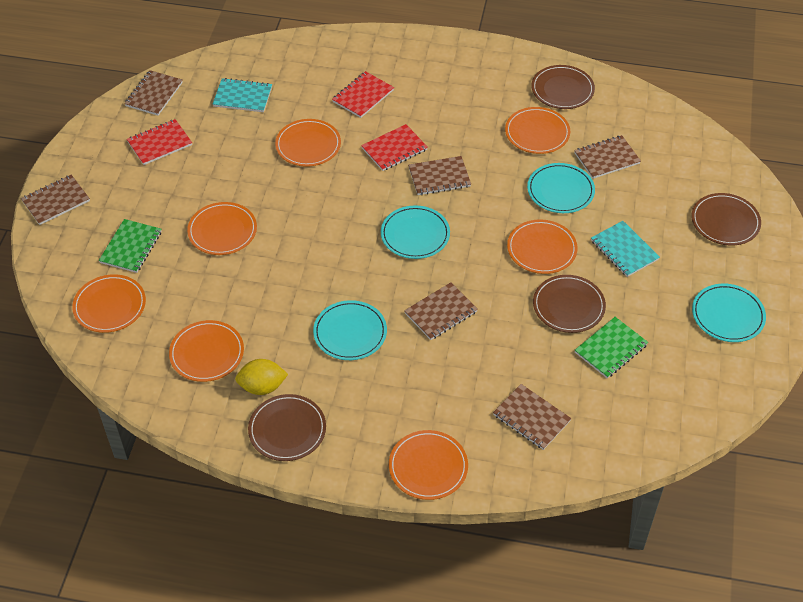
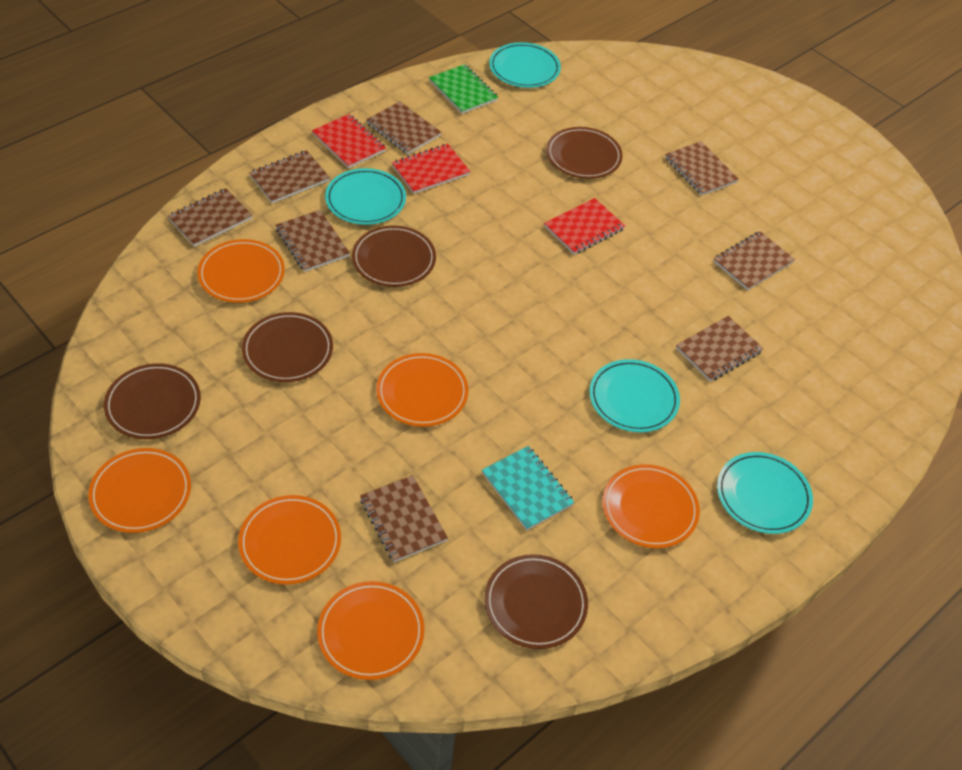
brown notebook: 6 -> 8
brown plate: 4 -> 5
green notebook: 2 -> 1
orange plate: 7 -> 6
turquoise notebook: 2 -> 1
yellow lemon: 1 -> 0

